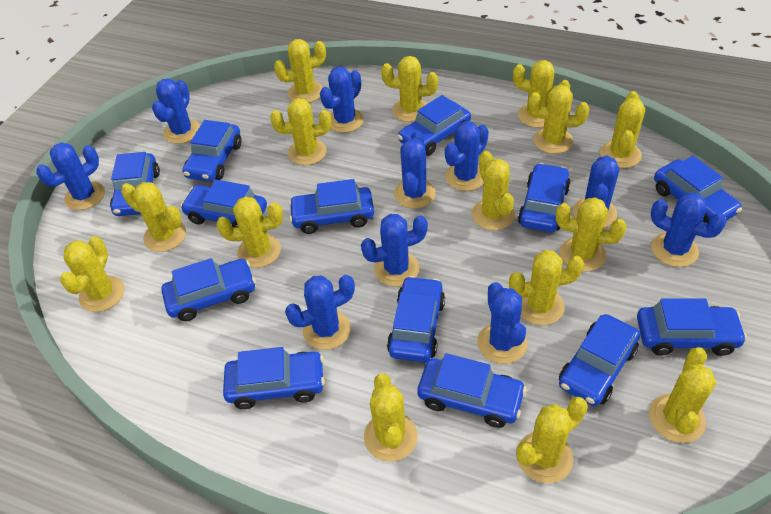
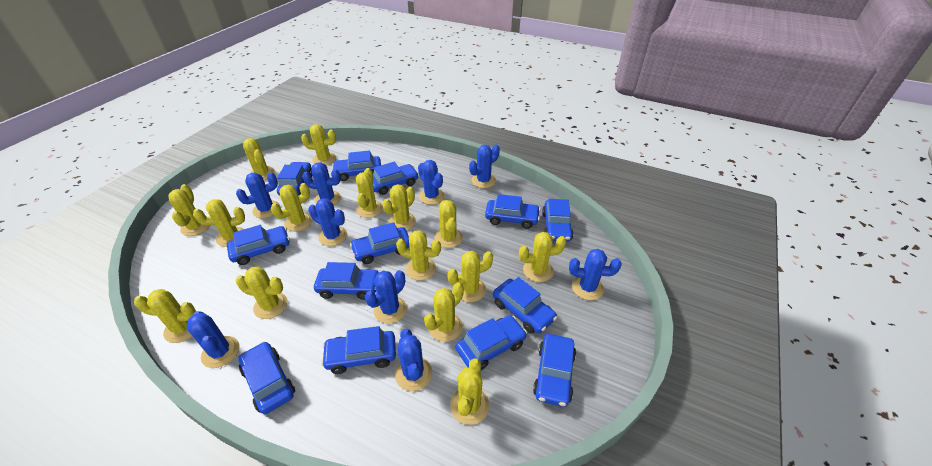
blue cactus: 10 -> 9

